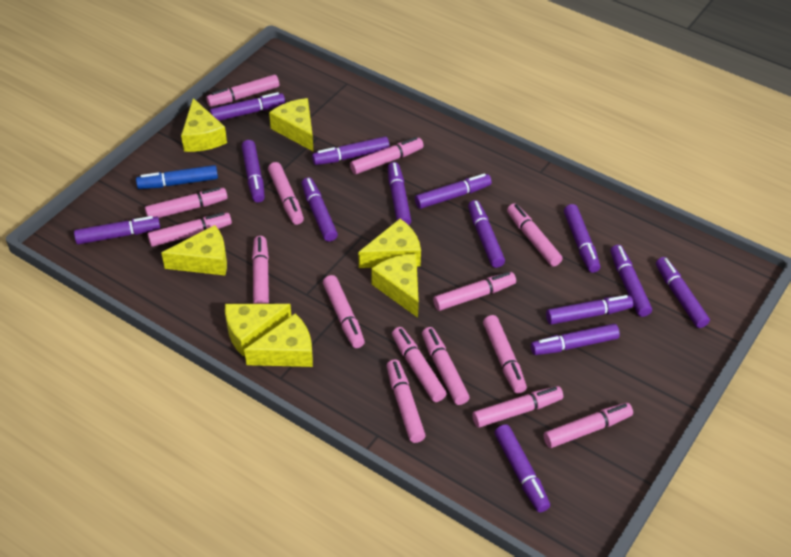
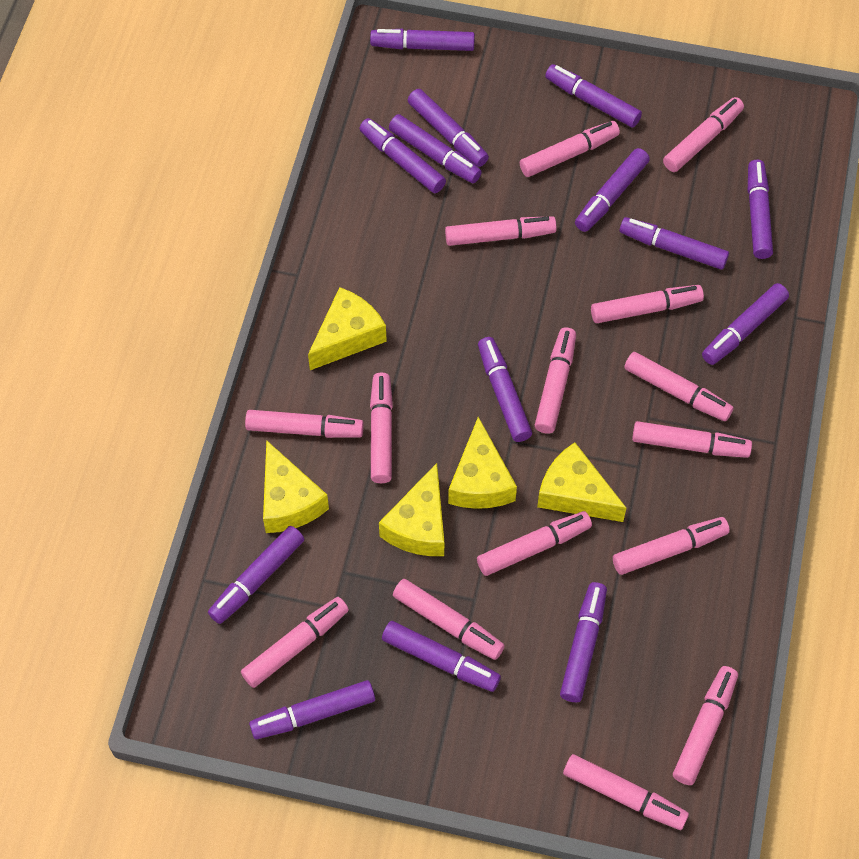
blue marker: 1 -> 0
yellow cheese: 7 -> 5

